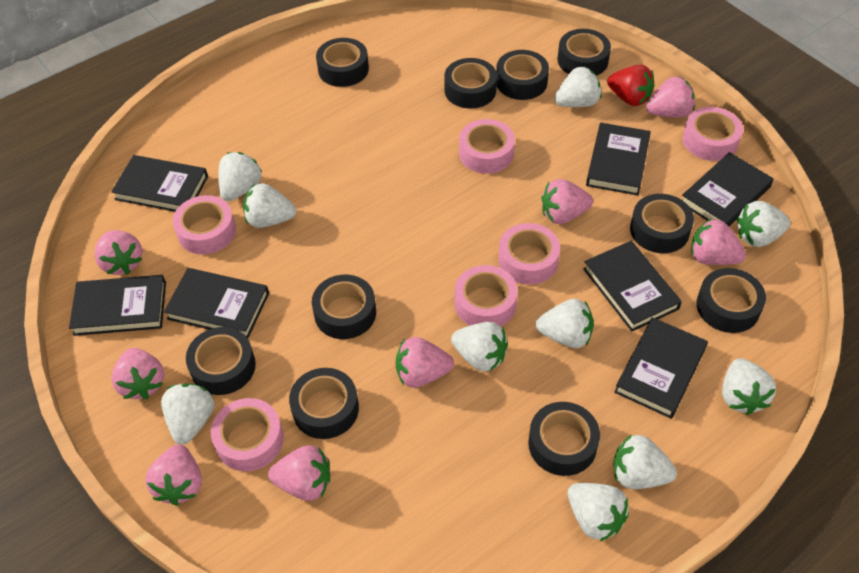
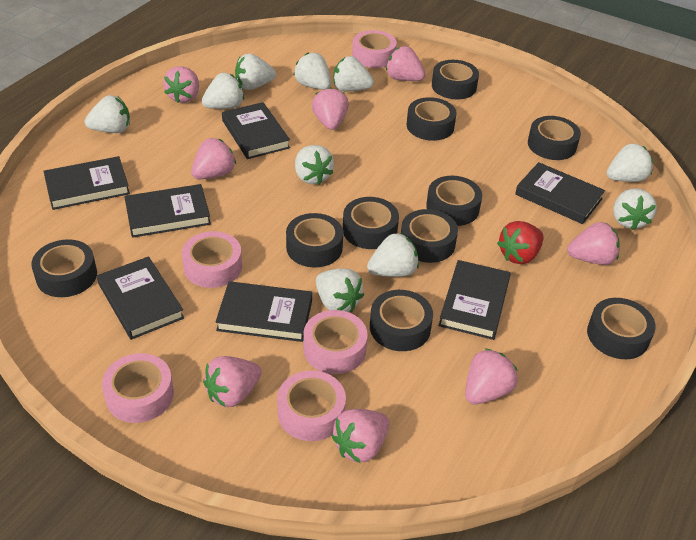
pink tape: 6 -> 5

